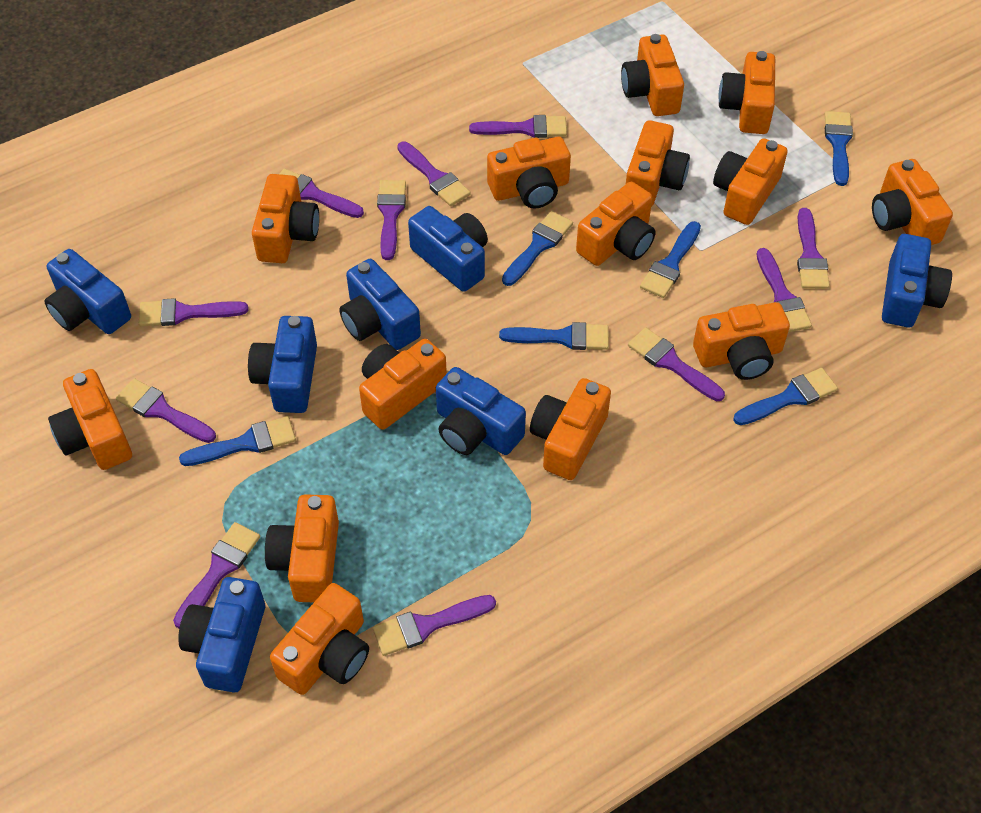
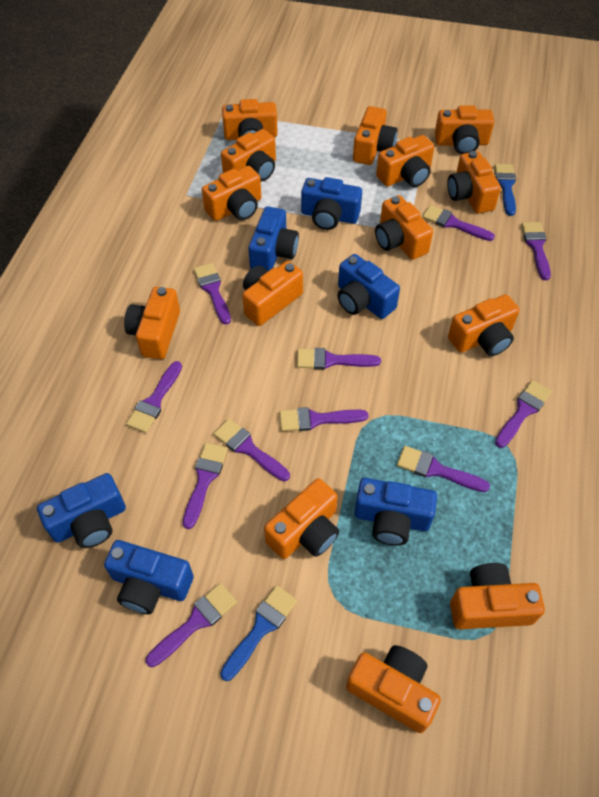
blue brush: 6 -> 2
blue camera: 7 -> 6

